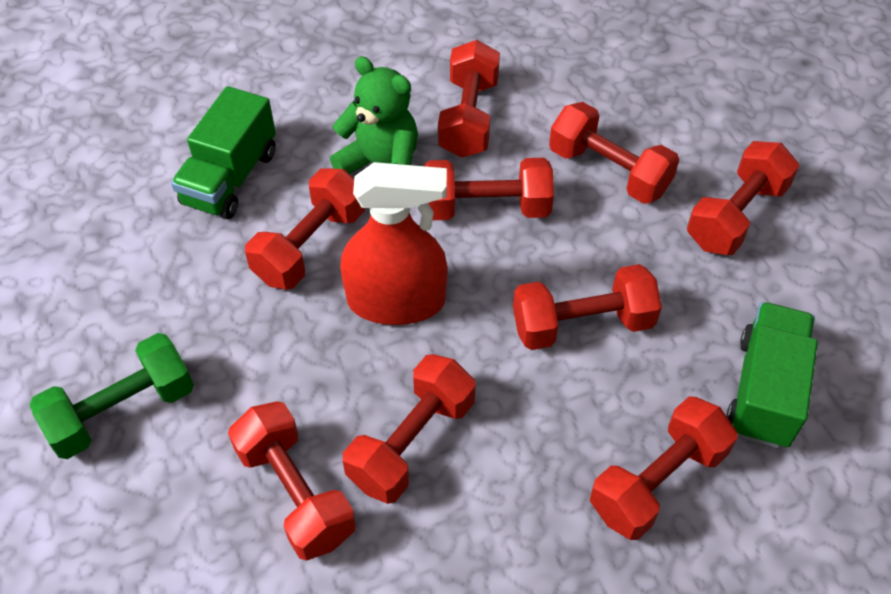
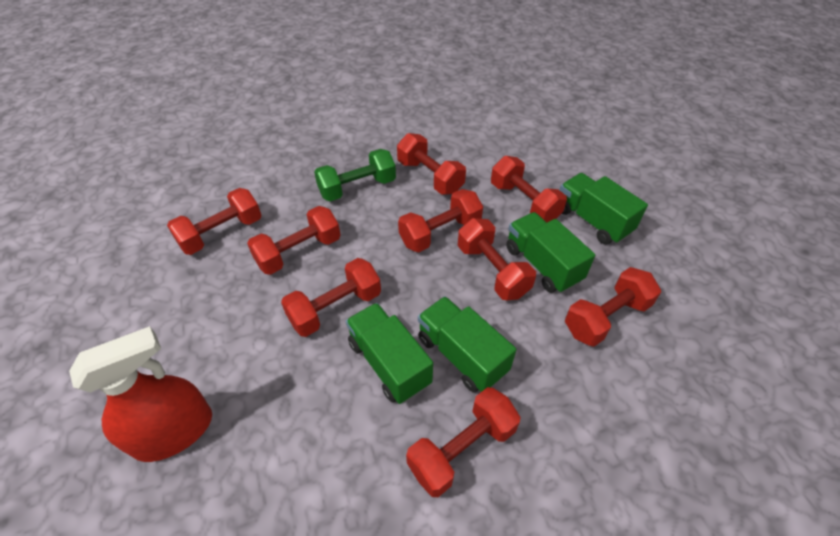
green teddy bear: 1 -> 0
green truck: 2 -> 4

